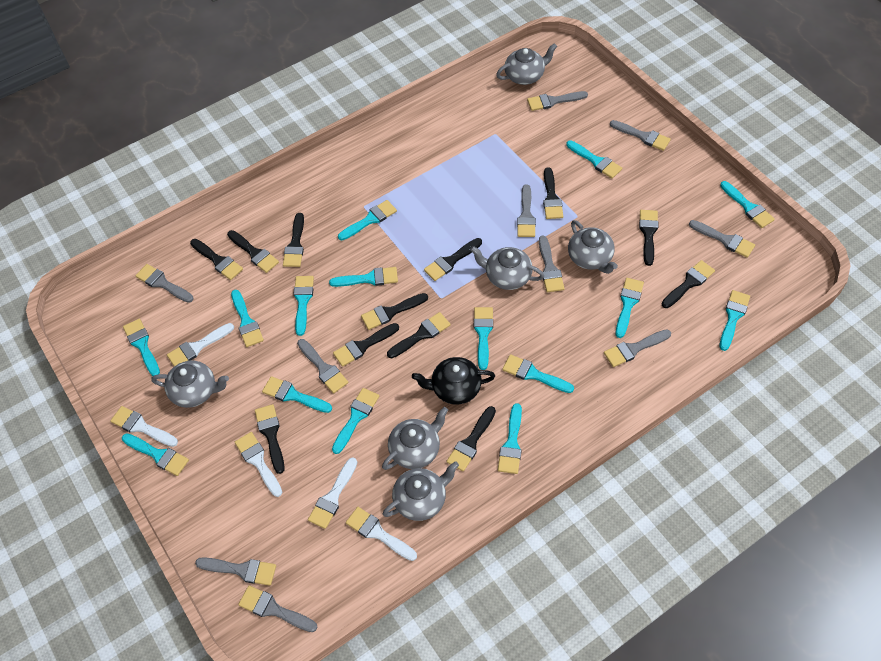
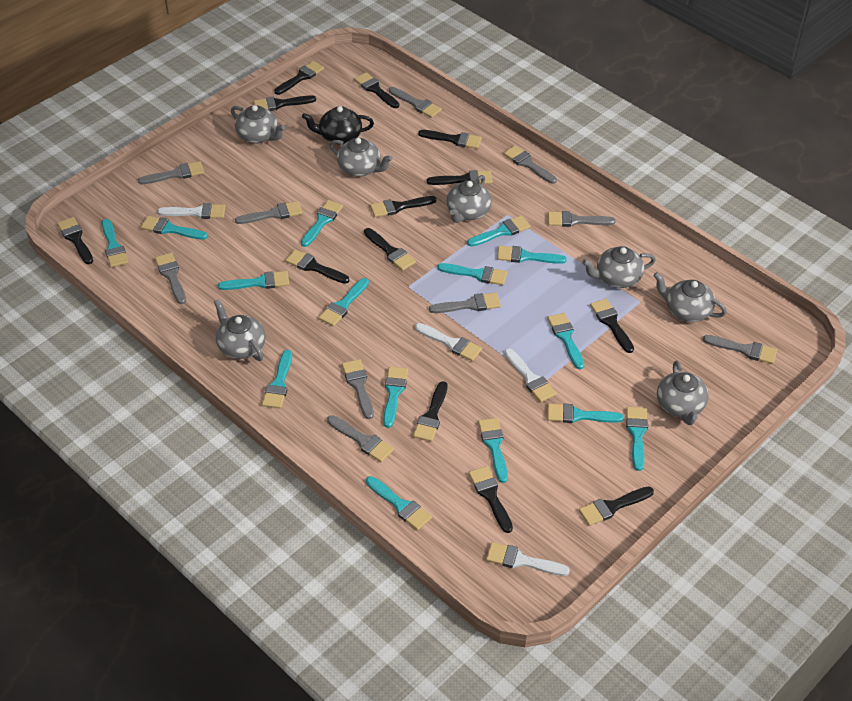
black brush: 12 -> 13
grey teapot: 6 -> 7
white brush: 5 -> 4

